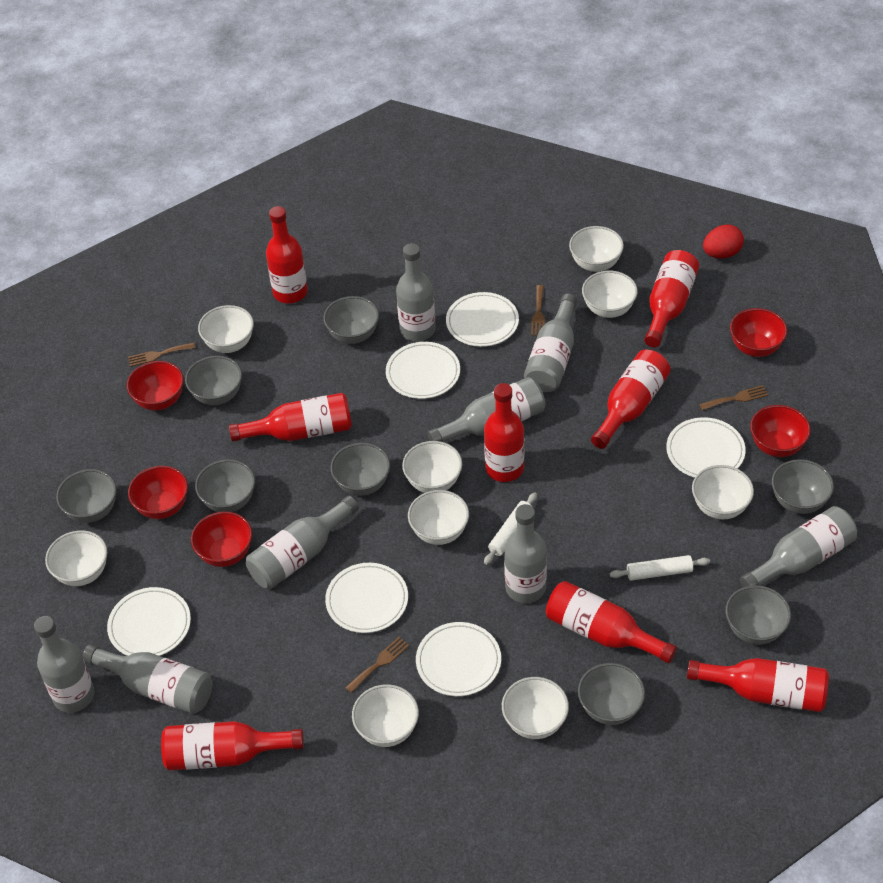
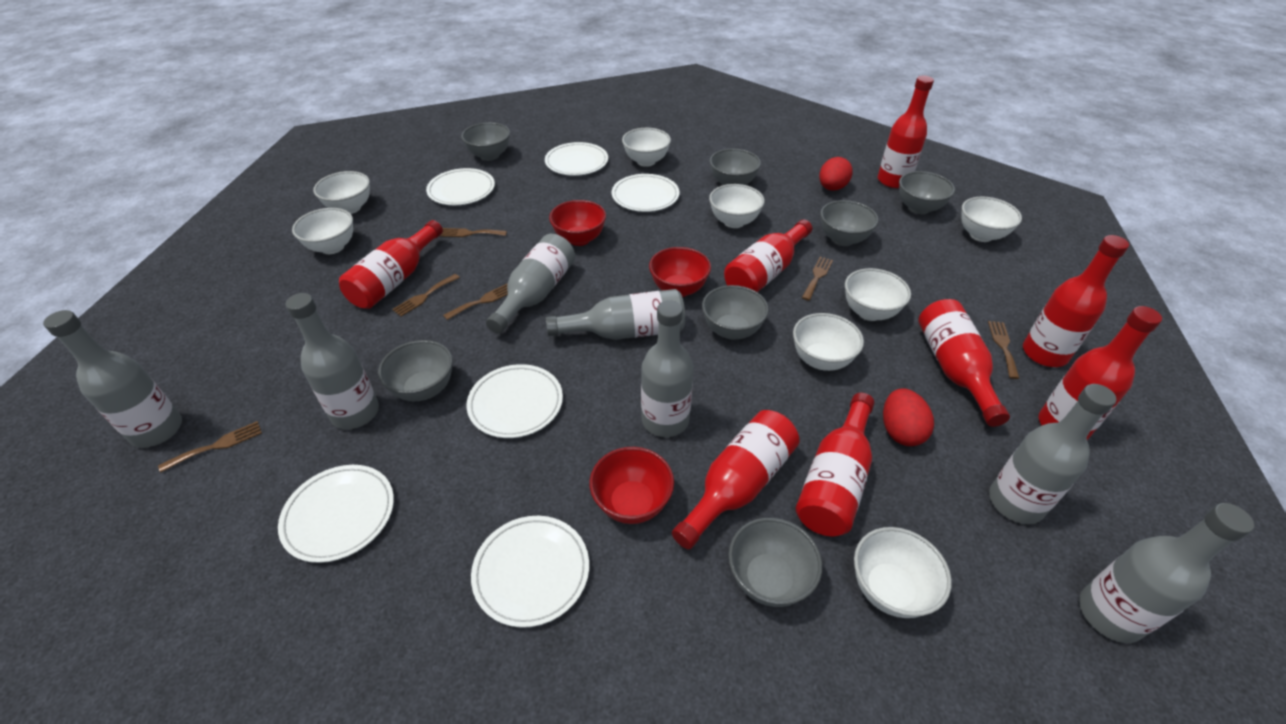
brown fork: 4 -> 6
grey bottle: 8 -> 7
grey bowl: 8 -> 7
red bowl: 5 -> 3
red egg: 1 -> 2
white bowl: 9 -> 8
white rolling pin: 2 -> 0

